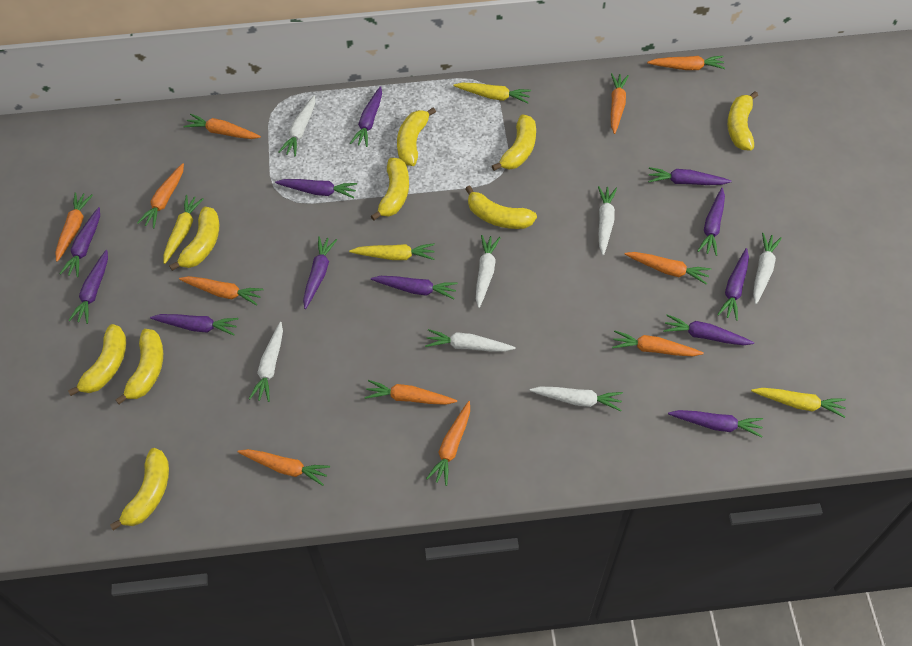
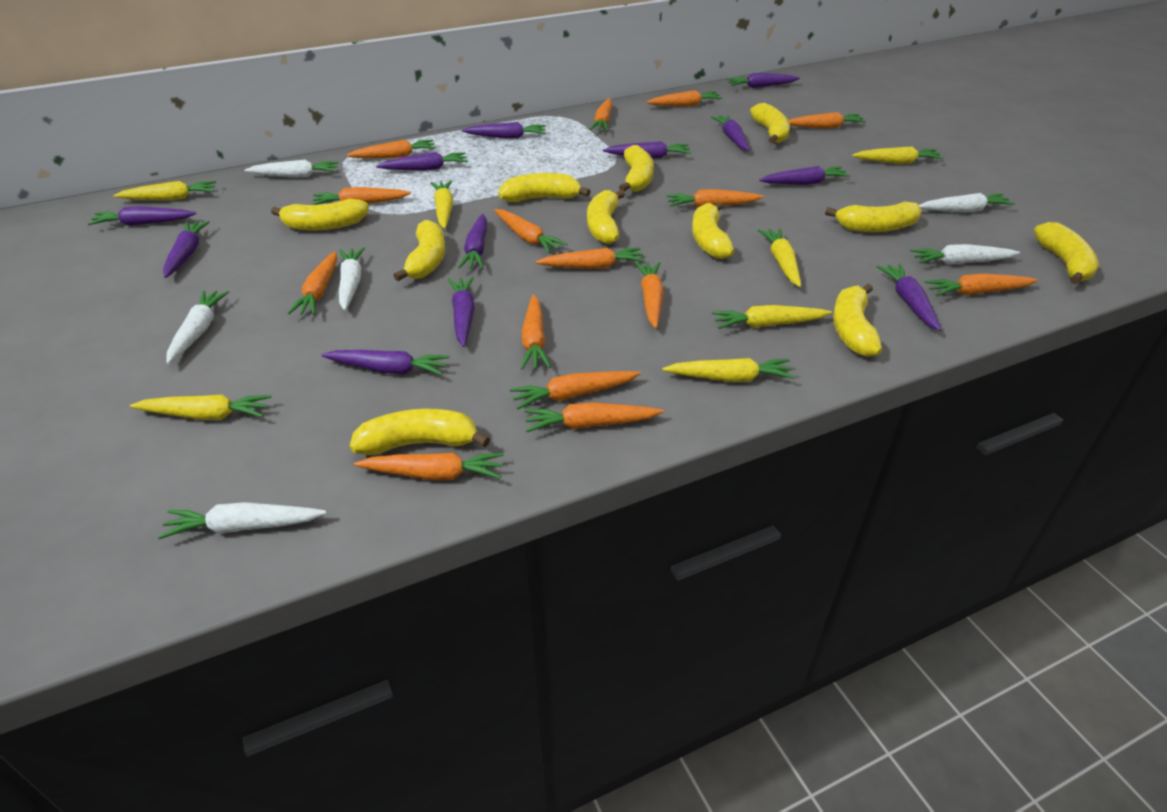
orange carrot: 11 -> 15
white carrot: 7 -> 6
yellow banana: 9 -> 11
yellow carrot: 4 -> 7

